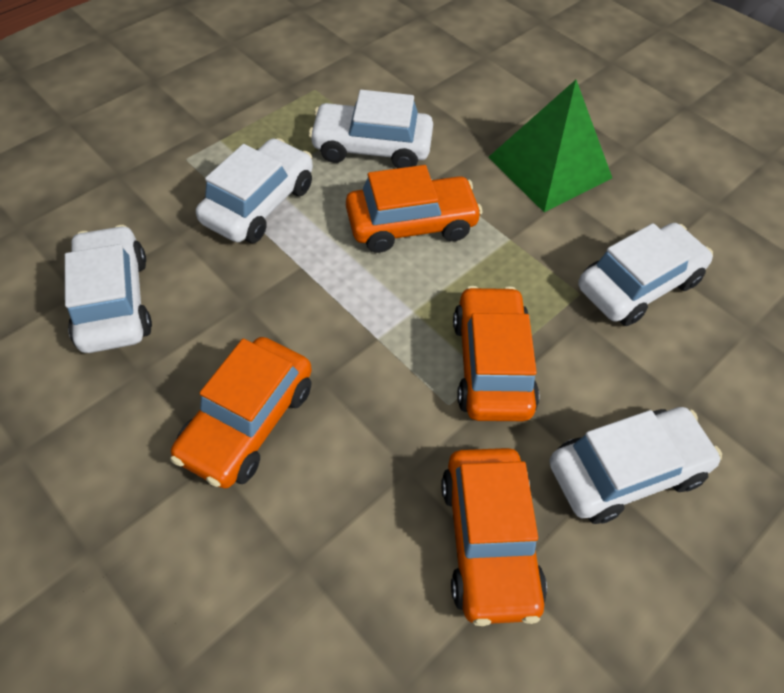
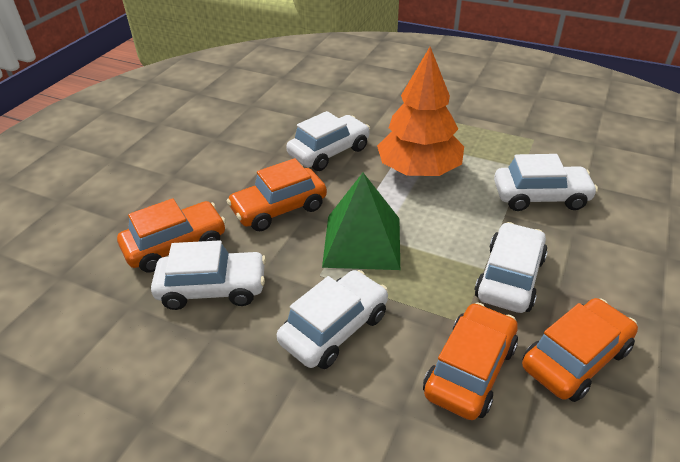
orange tree: 0 -> 1

